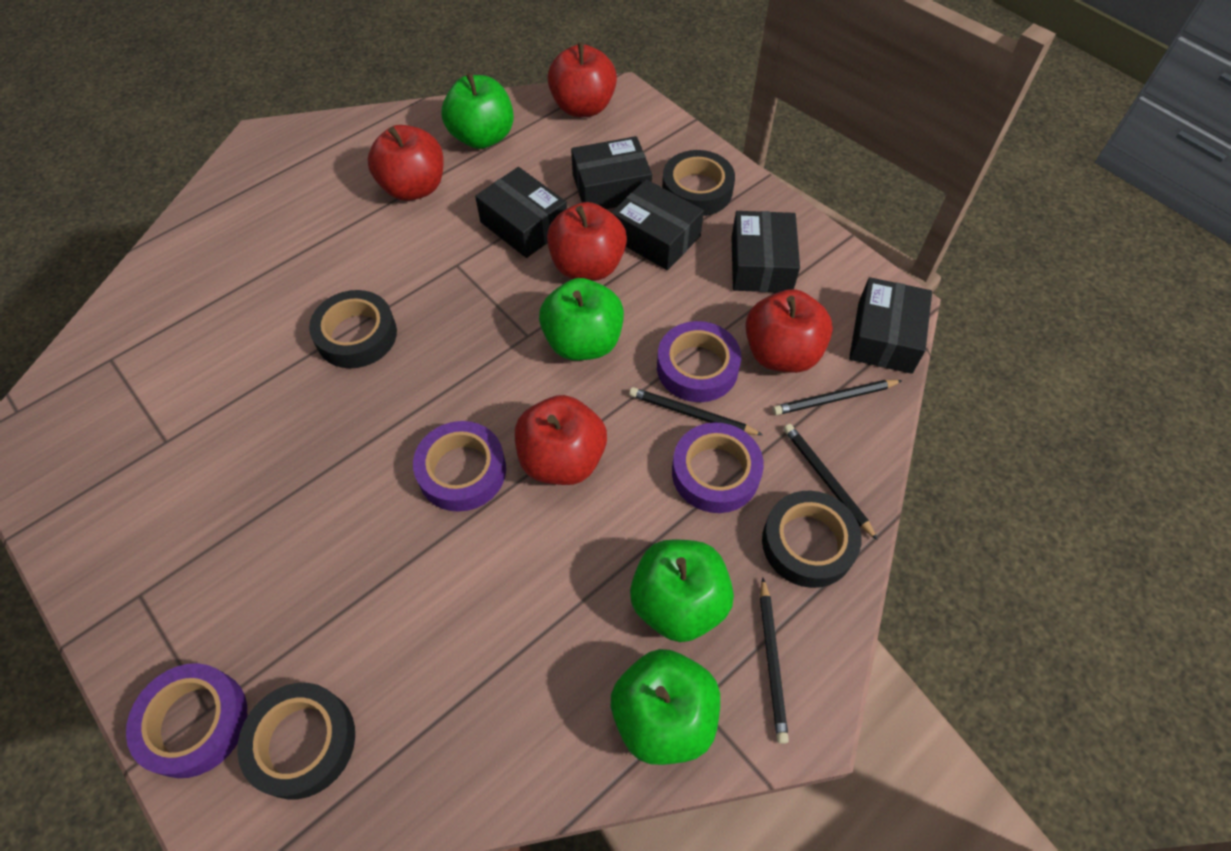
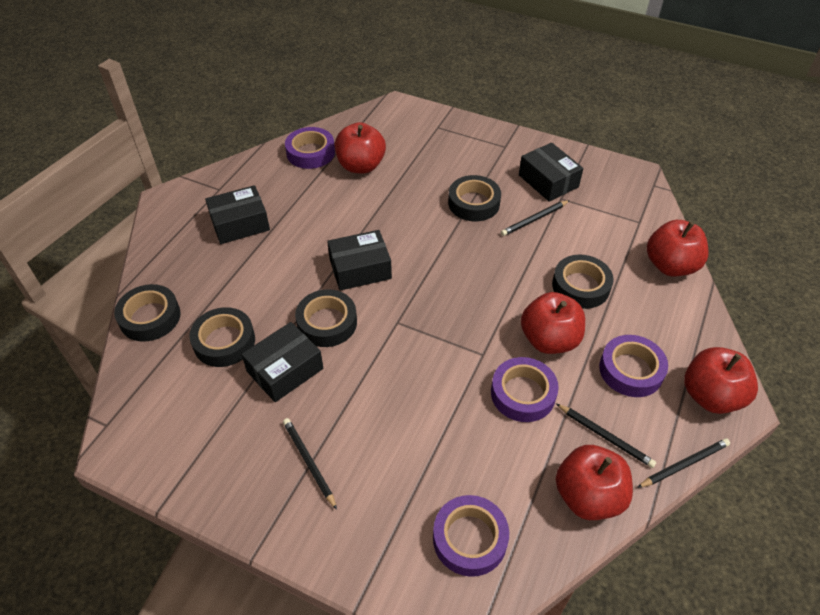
black box: 5 -> 4
black tape: 4 -> 5
green apple: 4 -> 0

